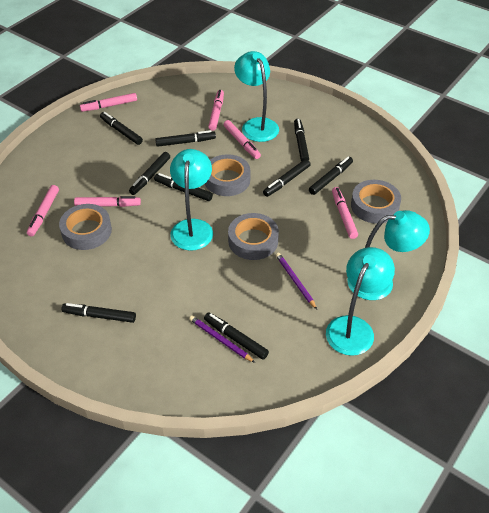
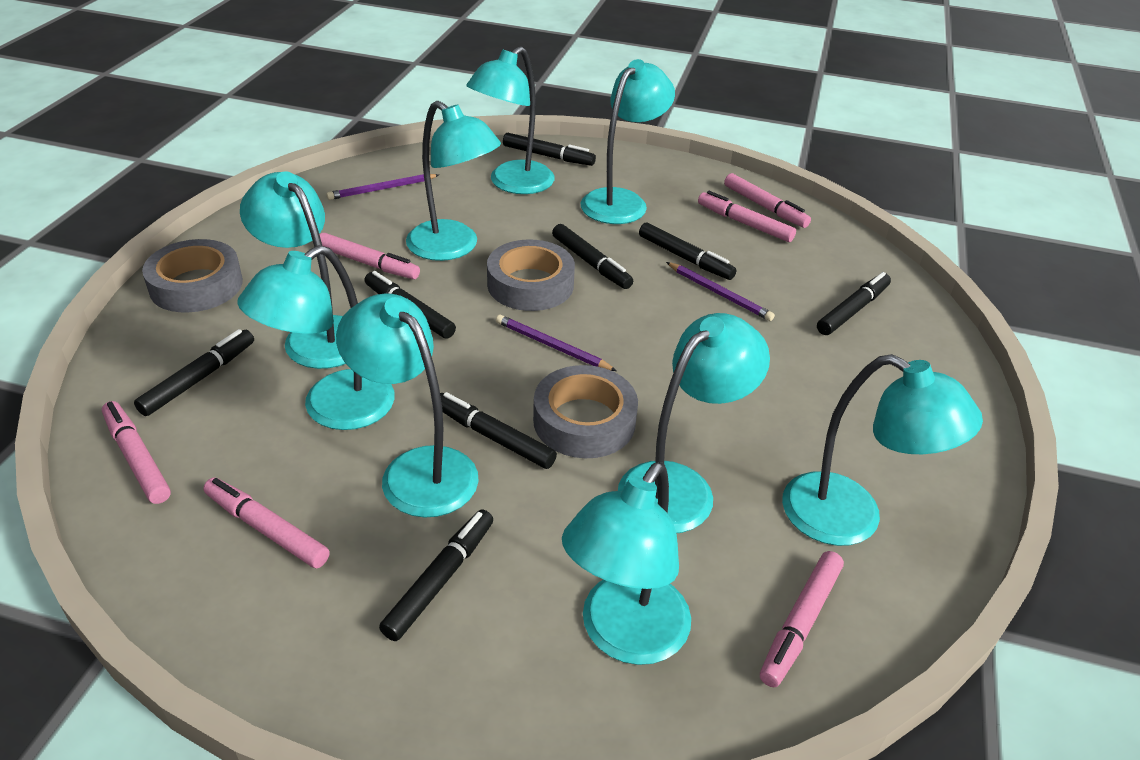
black marker: 9 -> 8
grey tape: 4 -> 3
purple pencil: 2 -> 3
turquoise lamp: 4 -> 9

